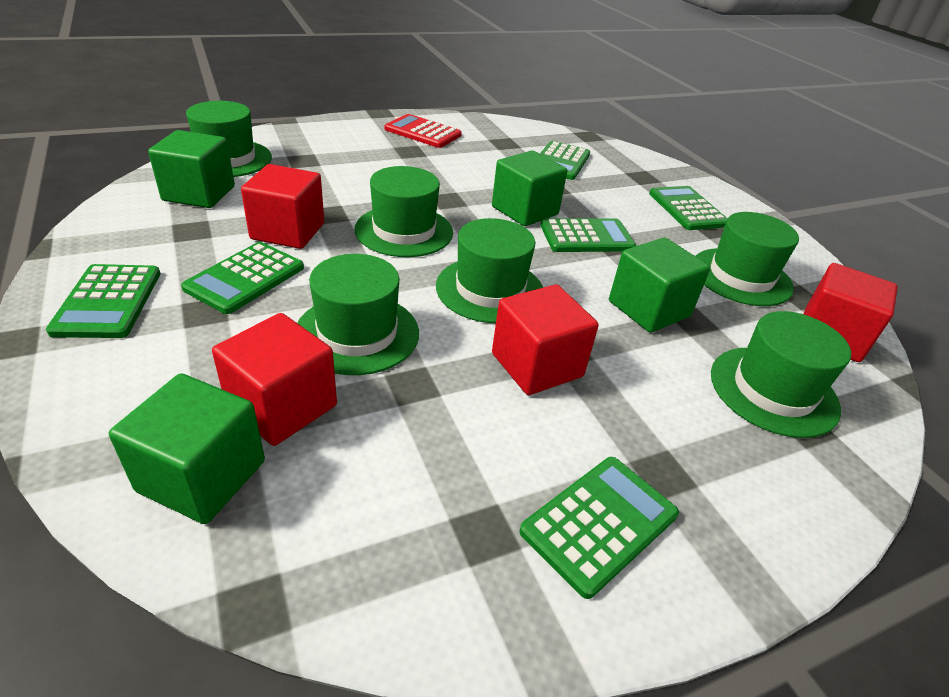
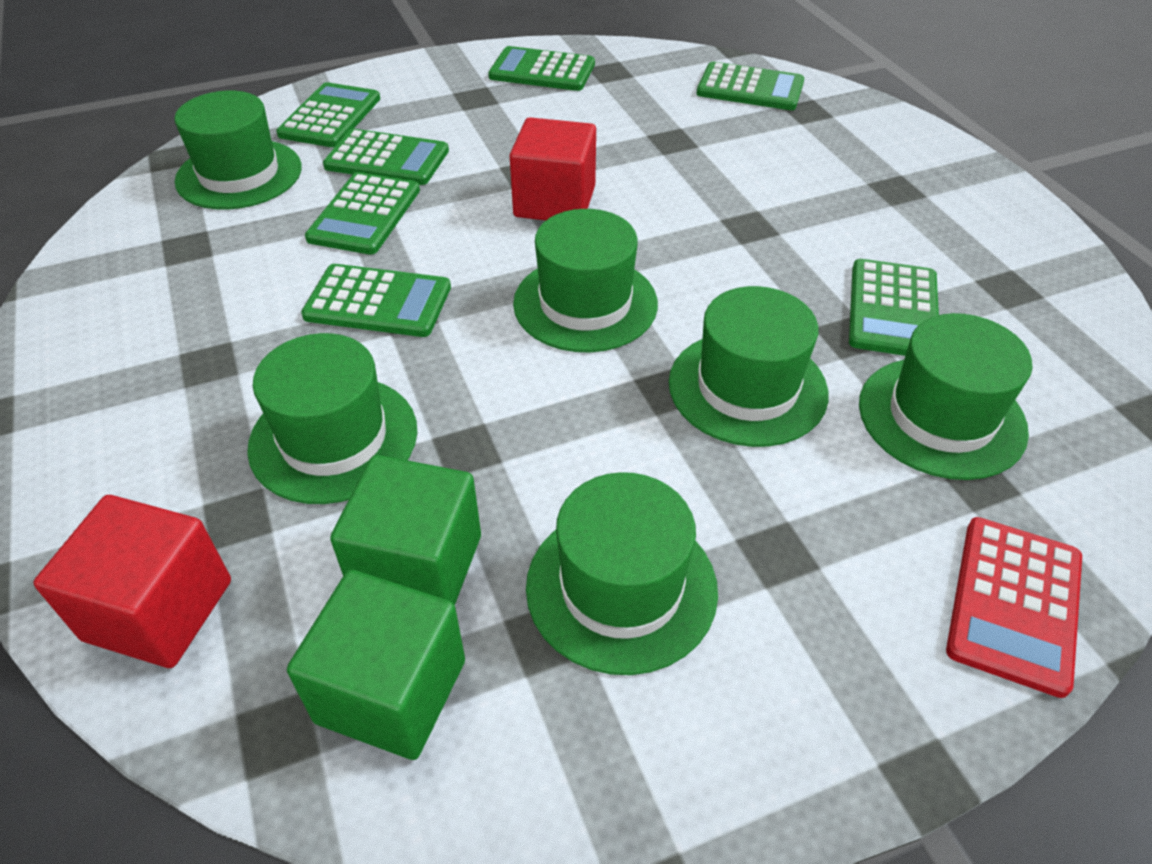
green calculator: 6 -> 7
green cube: 4 -> 2
red cube: 4 -> 2

